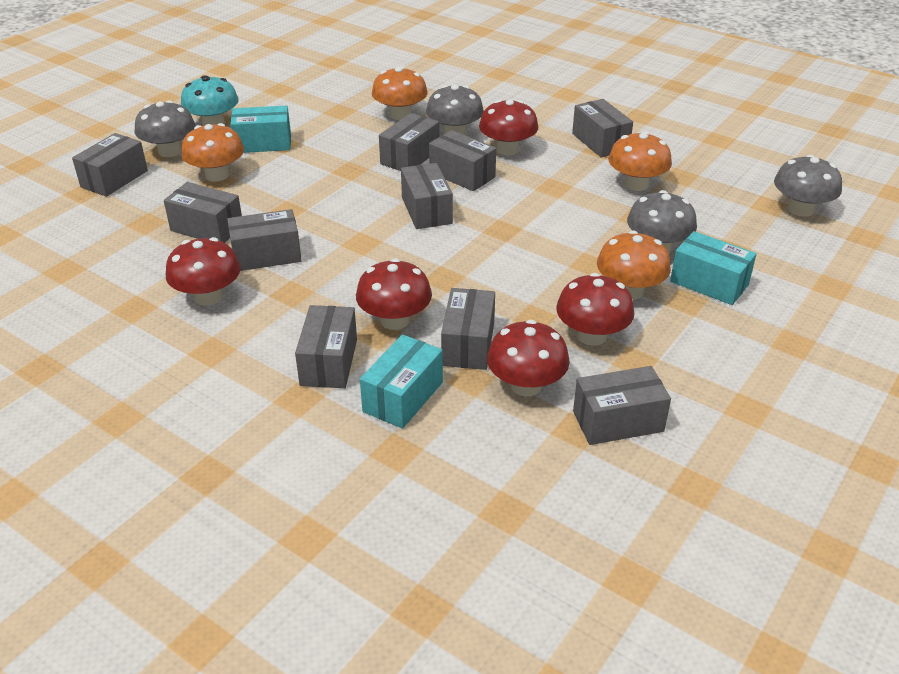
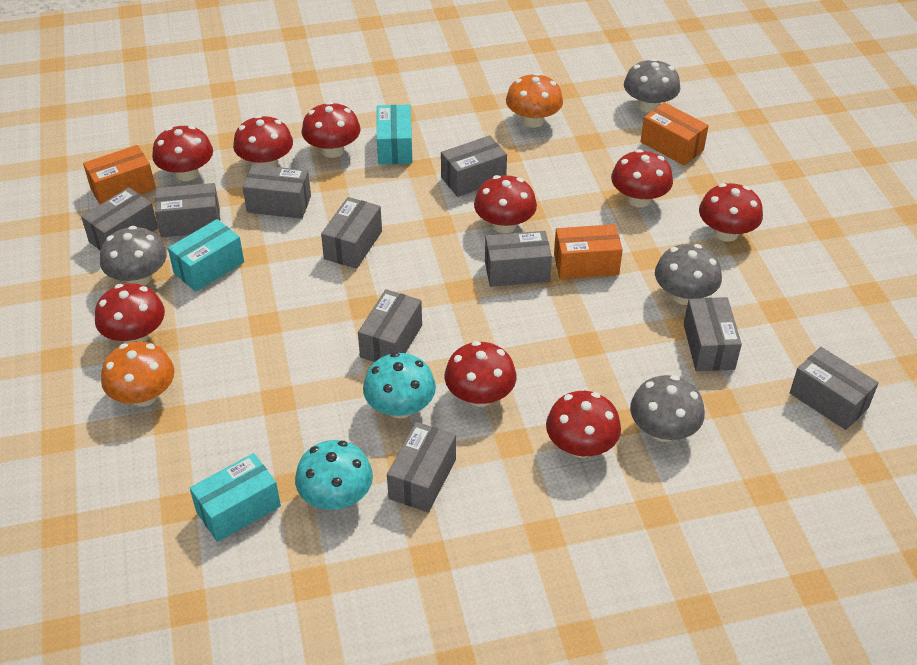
orange box: 0 -> 3
orange mushroom: 4 -> 2
red mushroom: 5 -> 9
turquoise mushroom: 1 -> 2

